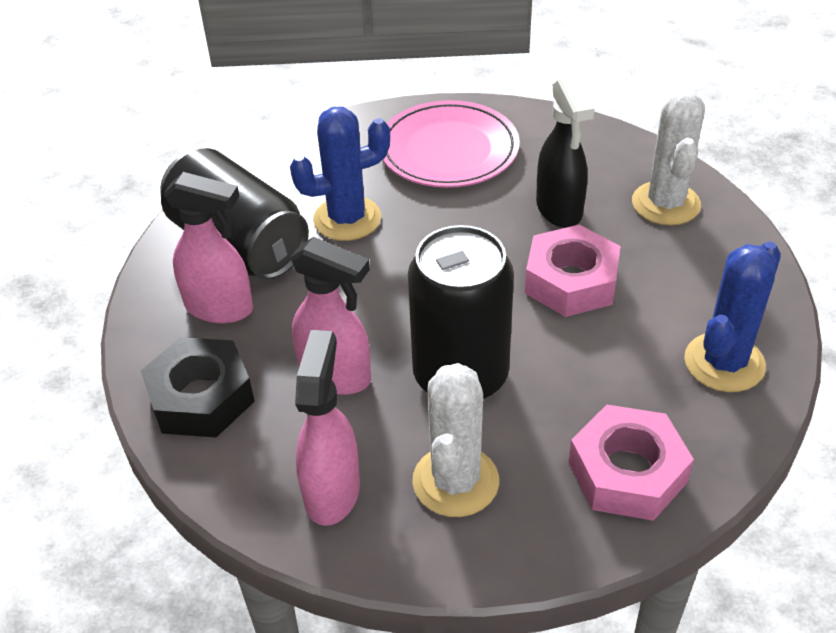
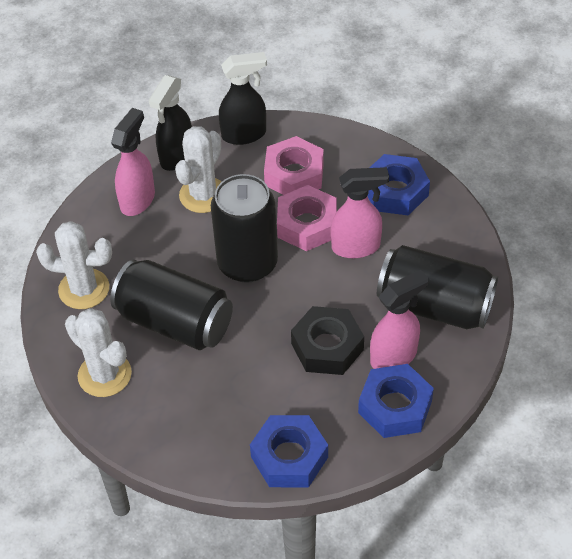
black can: 2 -> 3
black spray bottle: 1 -> 2
blue cactus: 2 -> 0
blue nut: 0 -> 3
pink plate: 1 -> 0
white cactus: 2 -> 3

